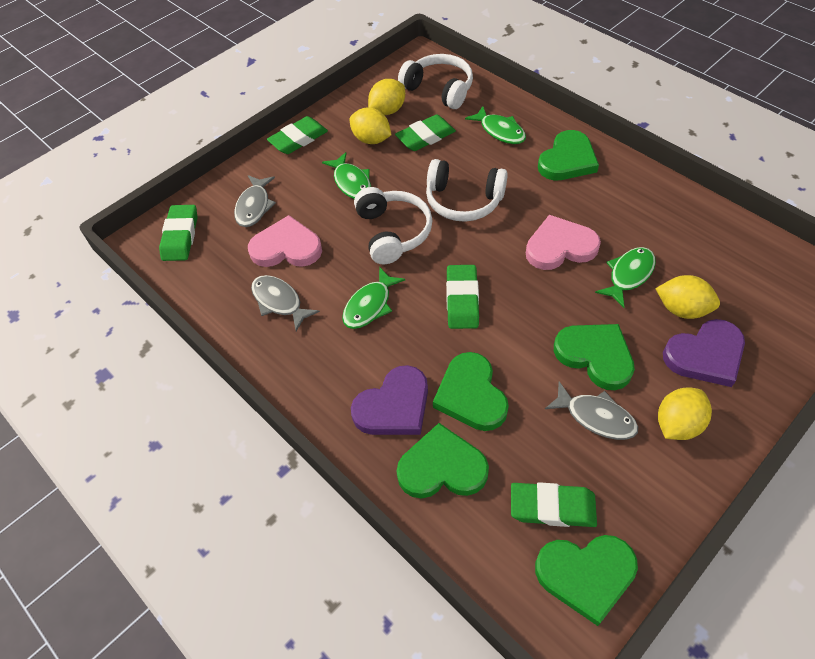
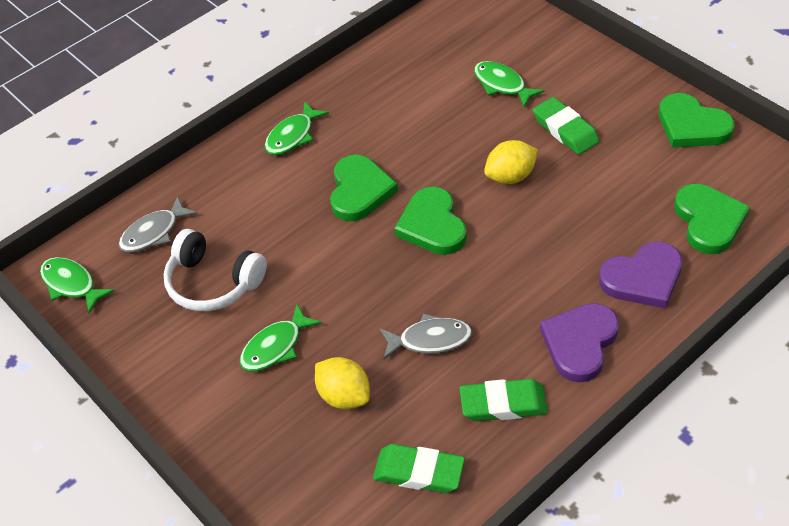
green eraser: 5 -> 3
green heart: 5 -> 4
grey fish: 3 -> 2
pink heart: 2 -> 0
white headphones: 3 -> 1
yellow lemon: 4 -> 2

